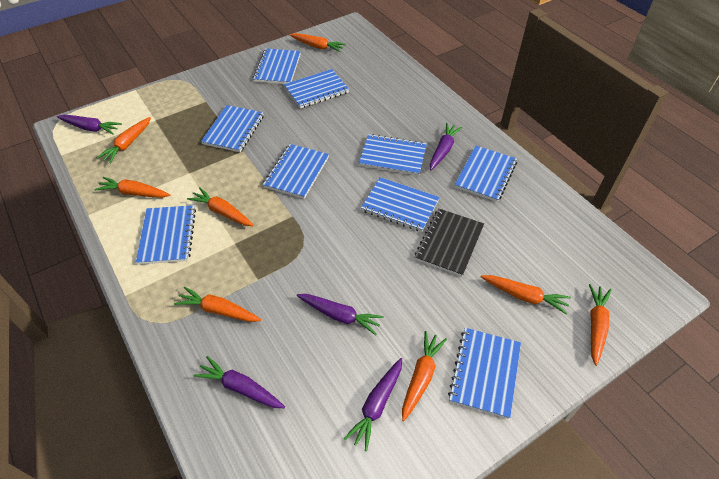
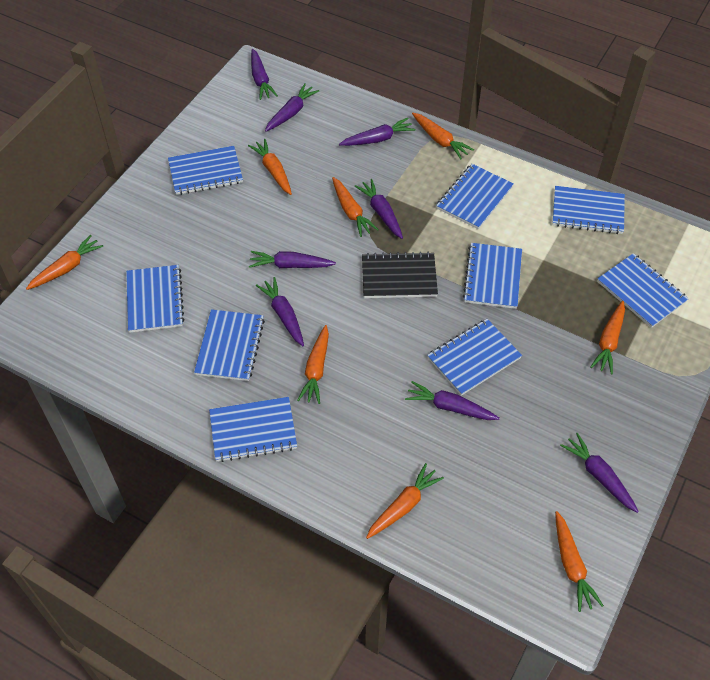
purple carrot: 5 -> 8

